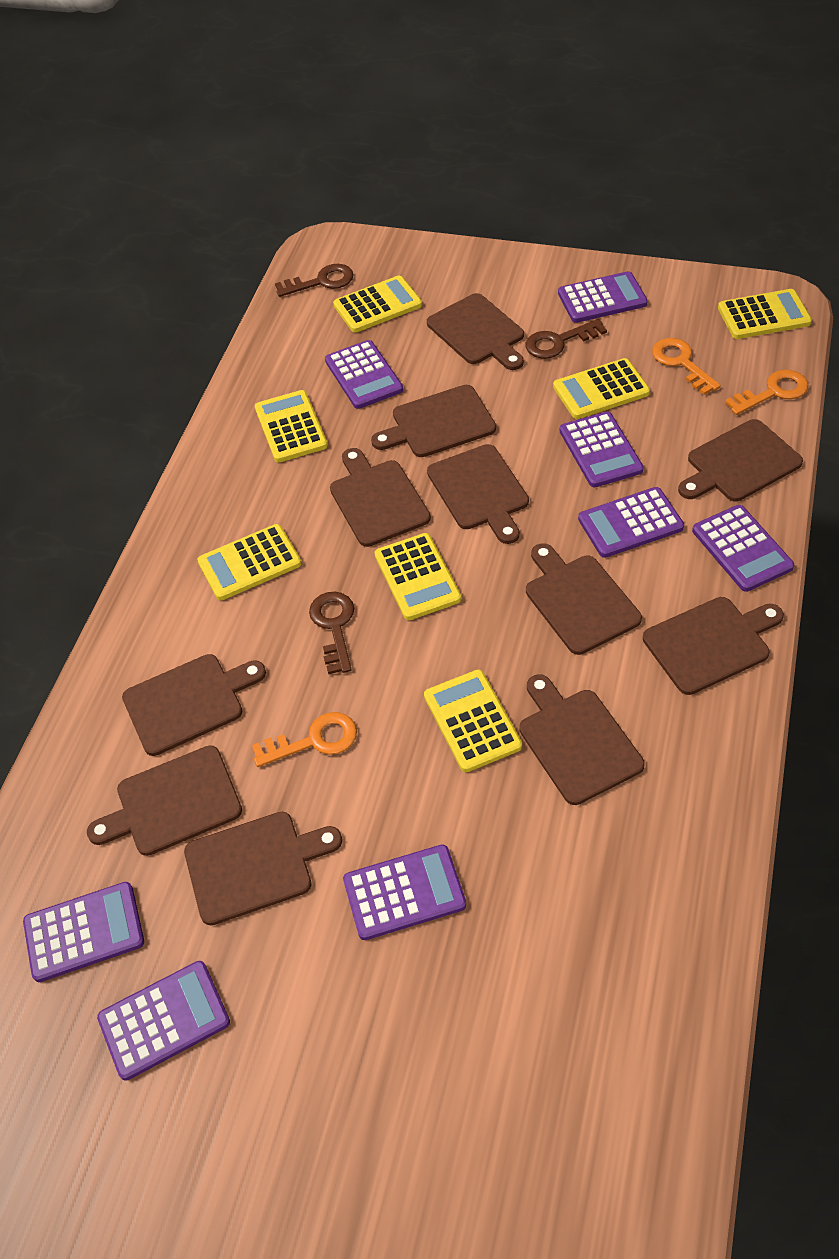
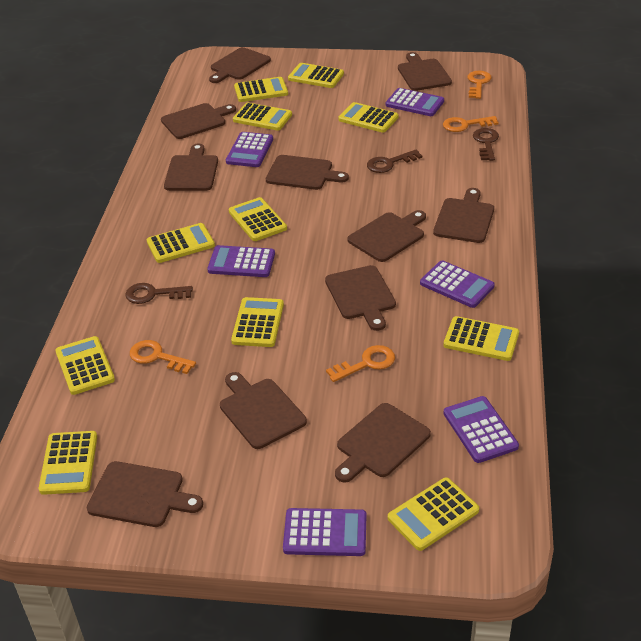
orange key: 3 -> 4
purple calculator: 8 -> 6
yellow calculator: 7 -> 11

